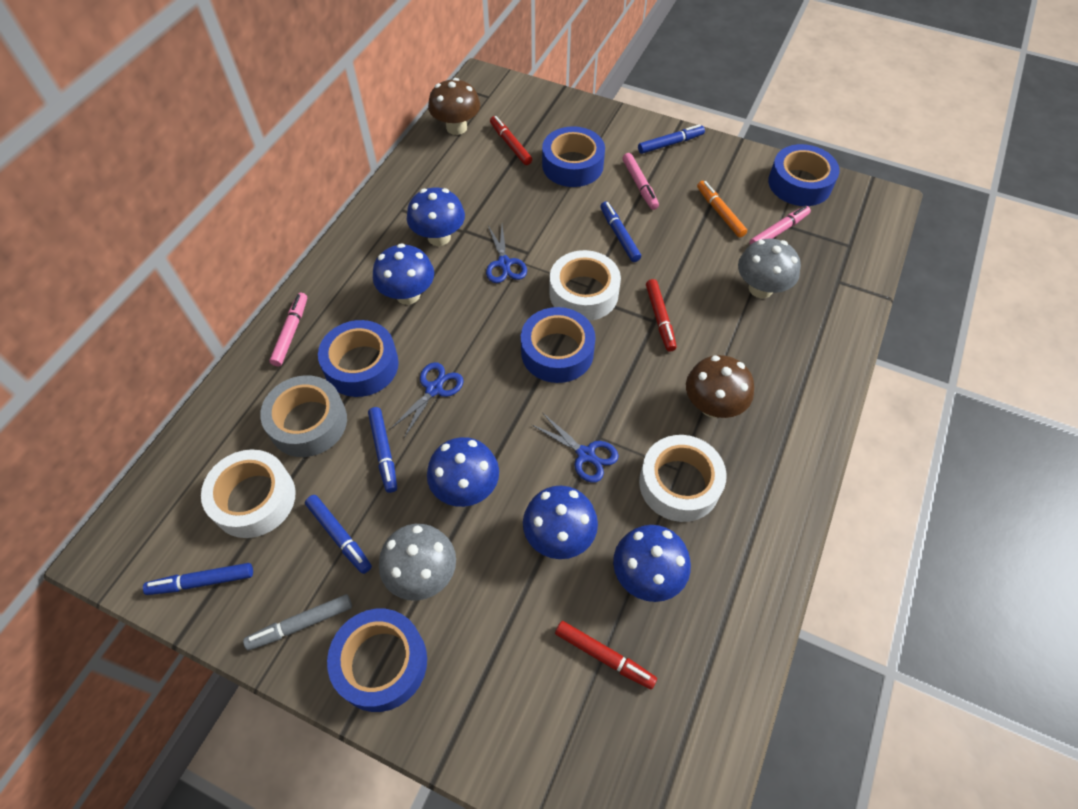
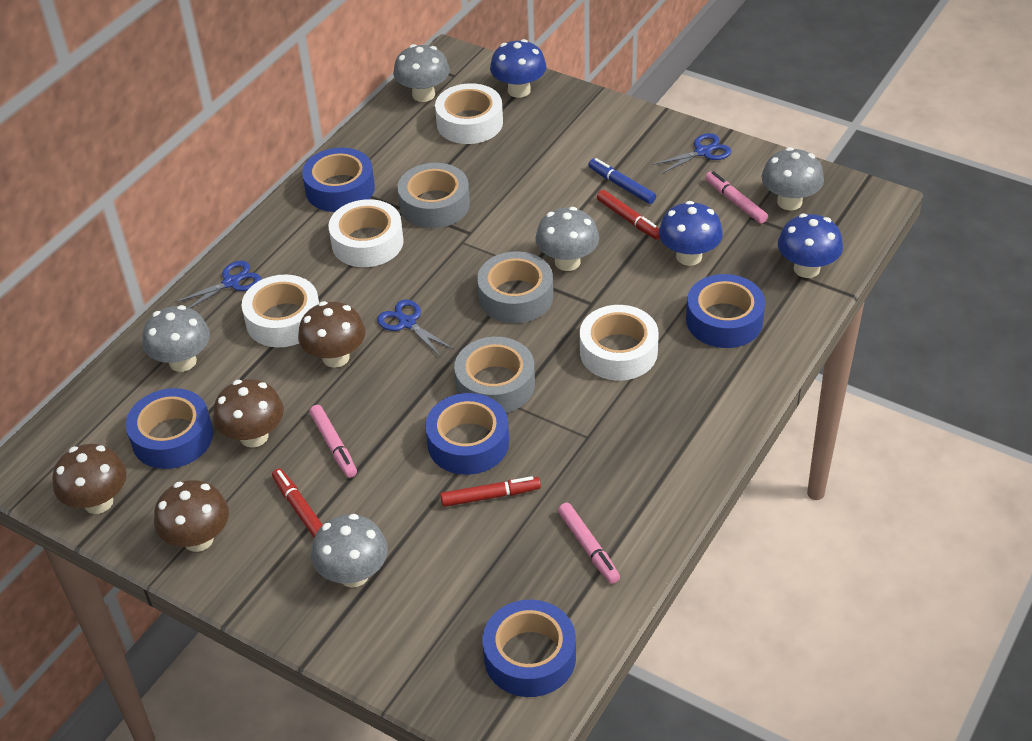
blue marker: 5 -> 1
blue mushroom: 5 -> 3
brown mushroom: 2 -> 4
grey marker: 1 -> 0
grey mushroom: 2 -> 5
grey tape: 1 -> 3
orange marker: 1 -> 0
white tape: 3 -> 4

